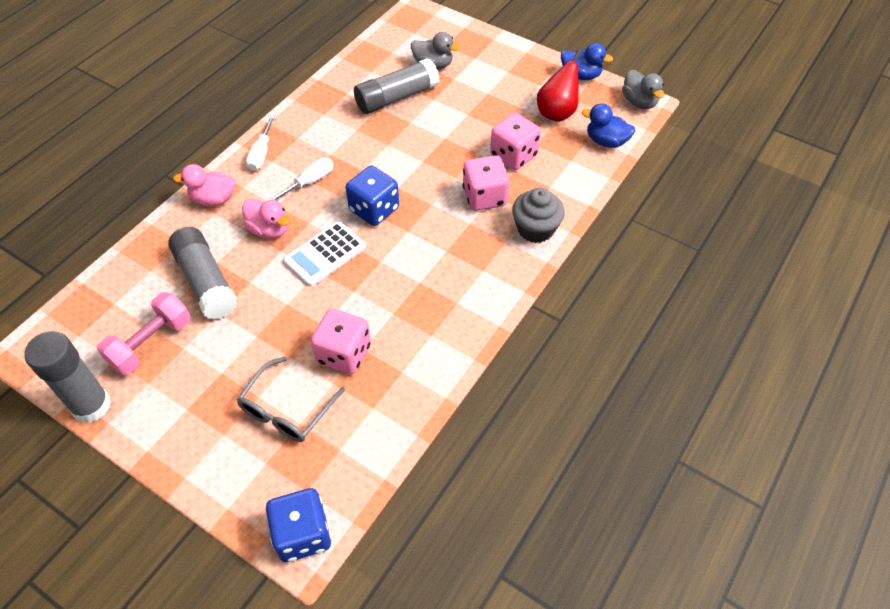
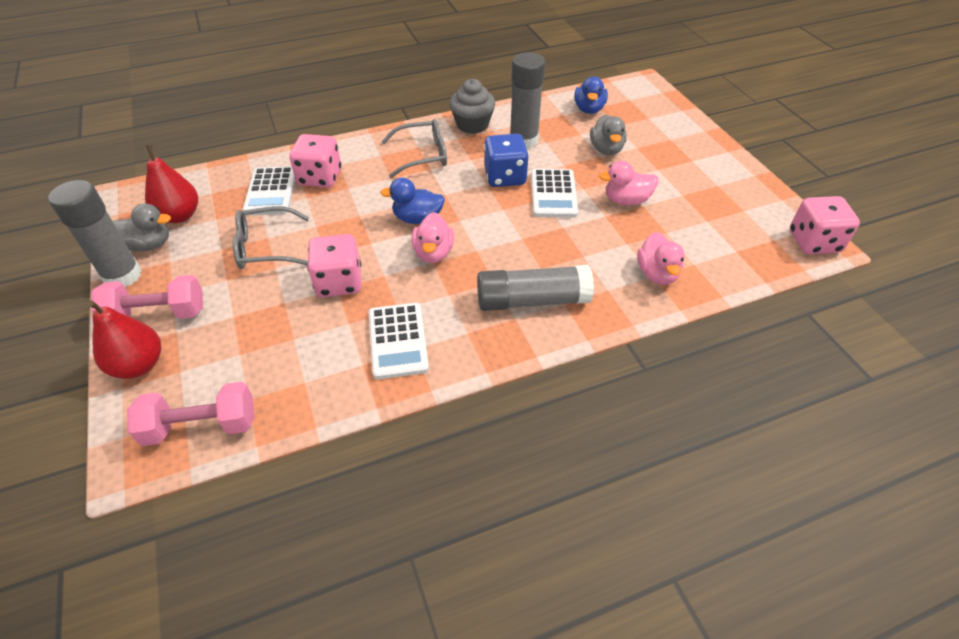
blue dice: 2 -> 1
grey glasses: 1 -> 2
pink duck: 2 -> 3
pink dumbbell: 1 -> 2
red pear: 1 -> 2
white calculator: 1 -> 3
white screwdriver: 2 -> 0

